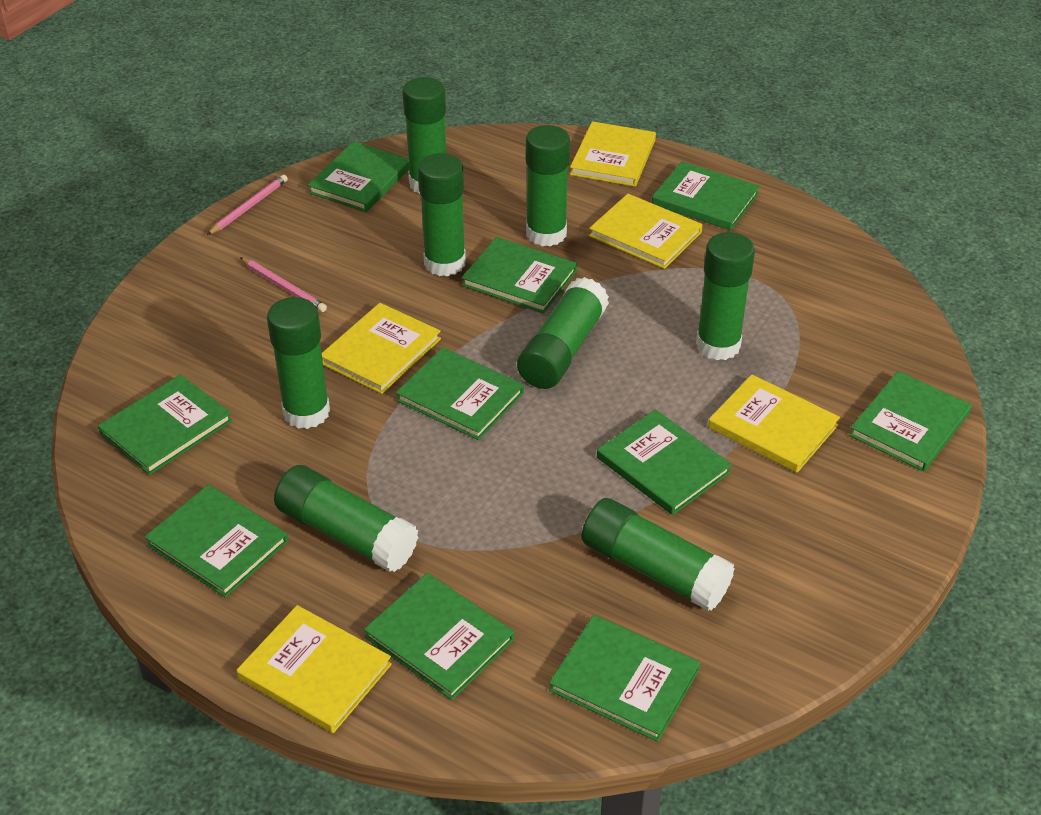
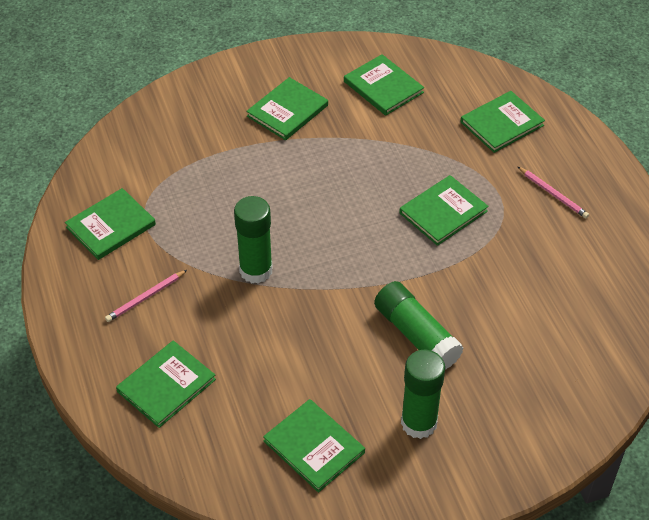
green book: 10 -> 7
green glue stick: 8 -> 3
yellow book: 5 -> 0

